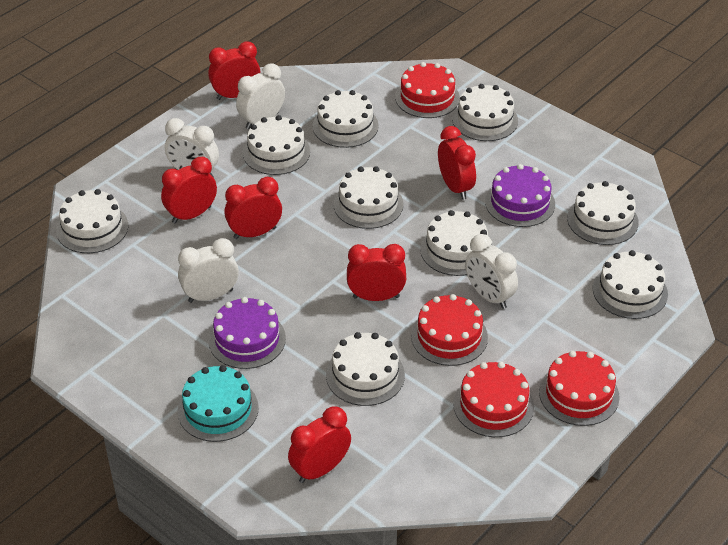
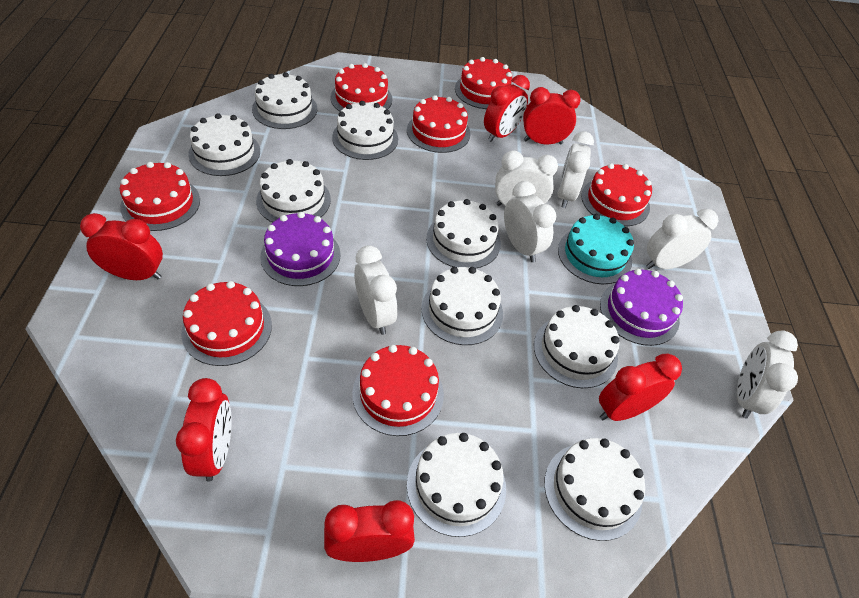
red cake: 4 -> 7
white clock: 4 -> 6

